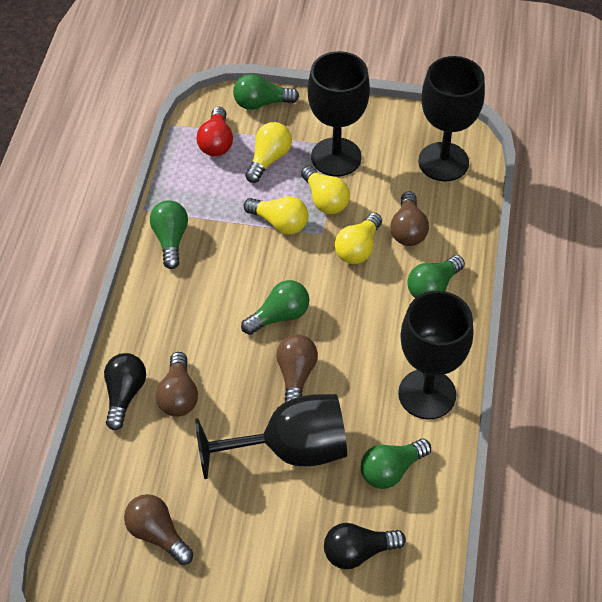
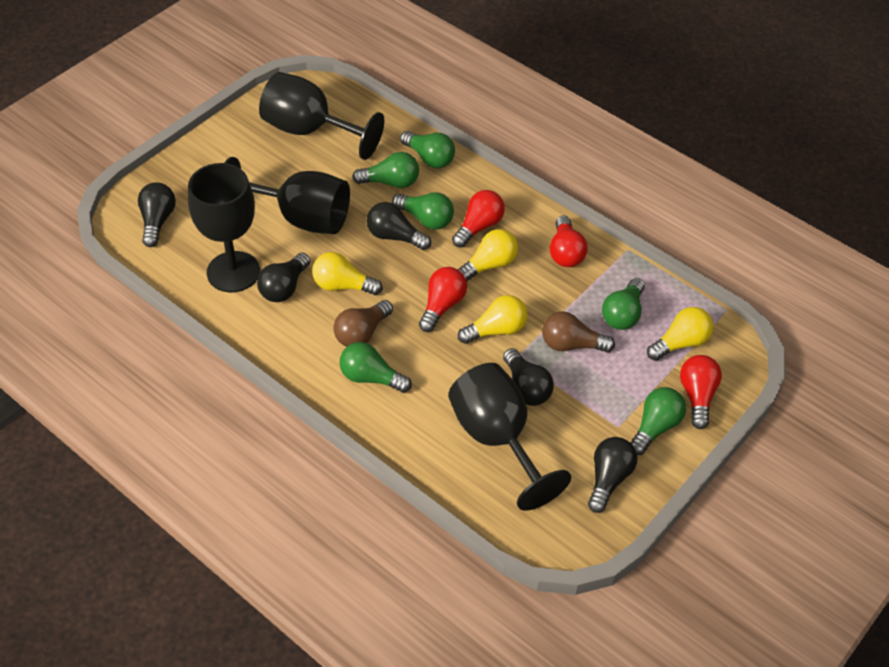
black light bulb: 2 -> 5
brown light bulb: 4 -> 2
green light bulb: 5 -> 6
red light bulb: 1 -> 4

